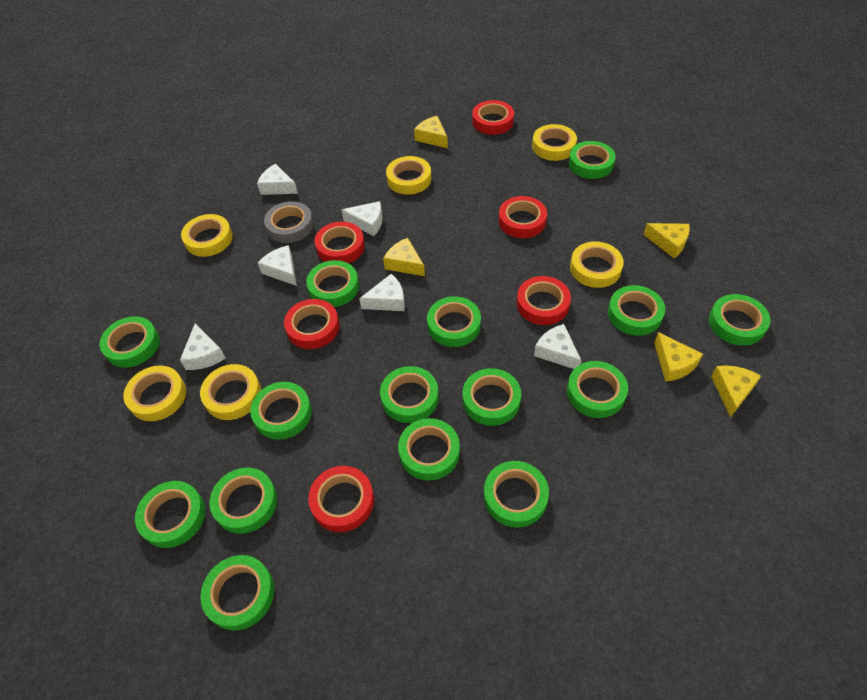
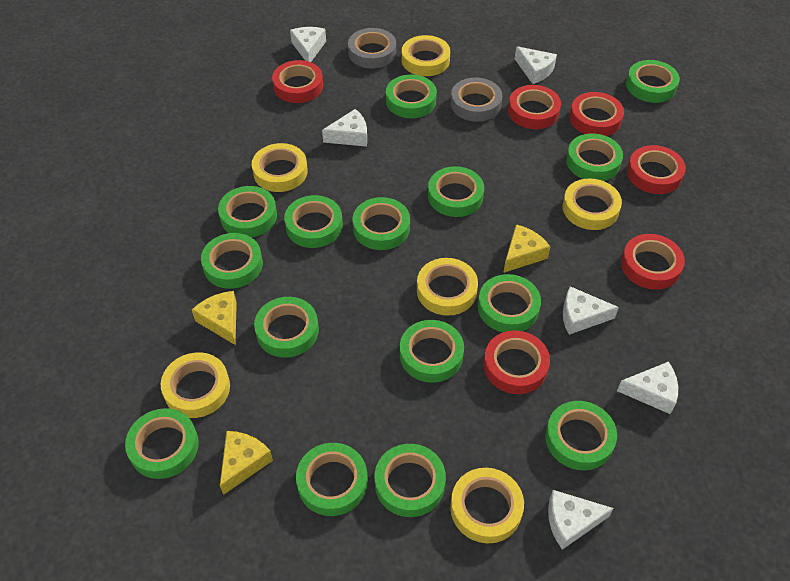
grey tape: 1 -> 2
yellow cheese: 5 -> 3

